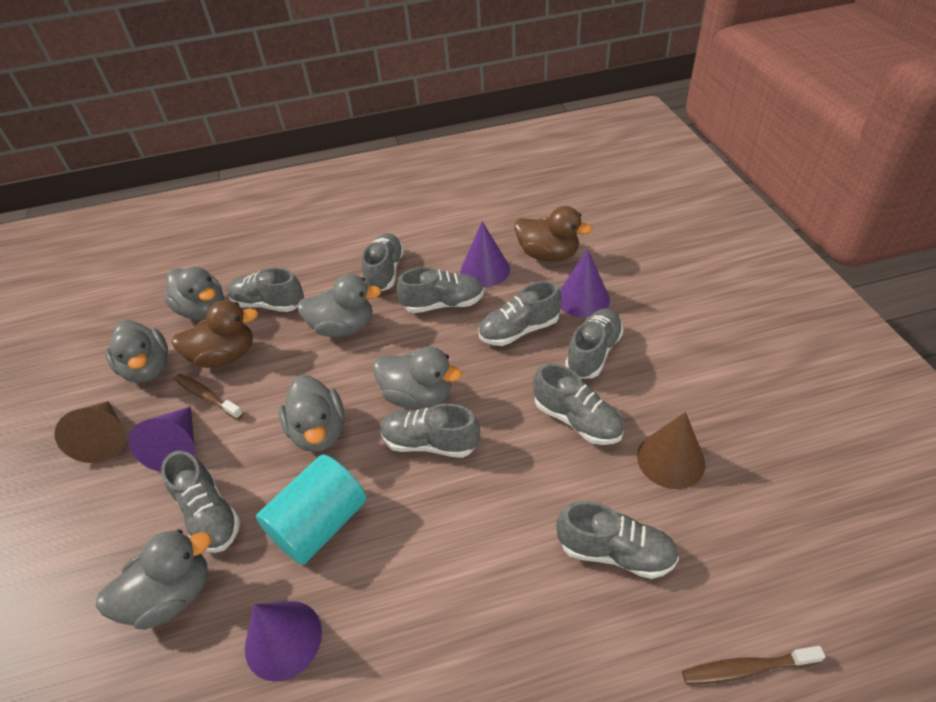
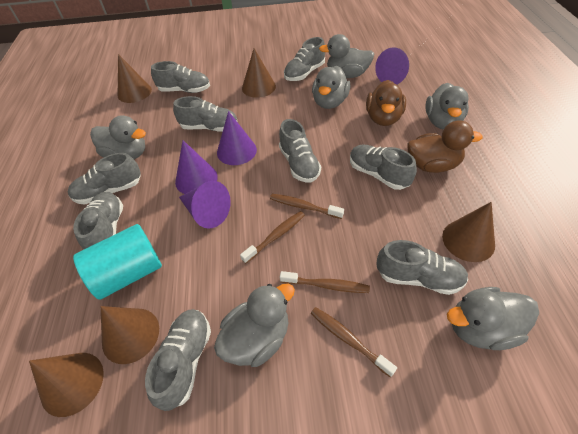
brown cone: 2 -> 5
brown toothbrush: 2 -> 4

